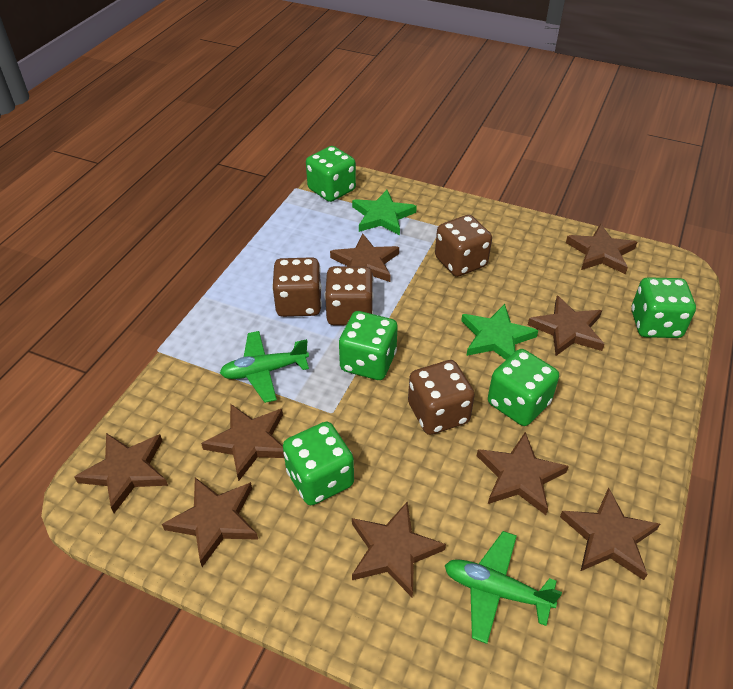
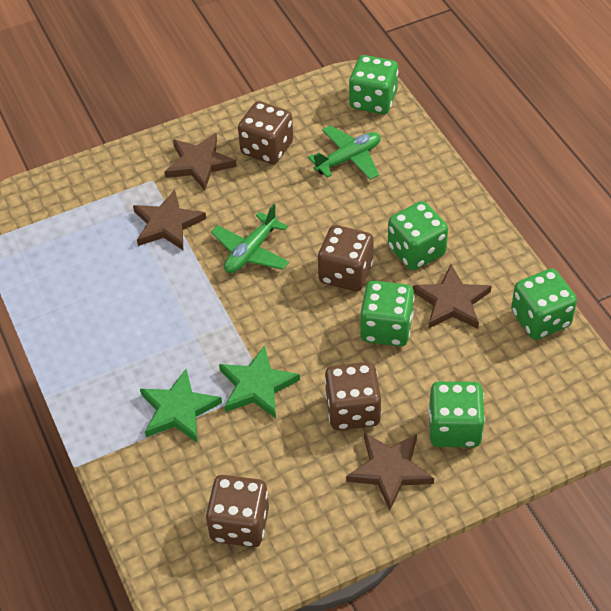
brown star: 9 -> 4

